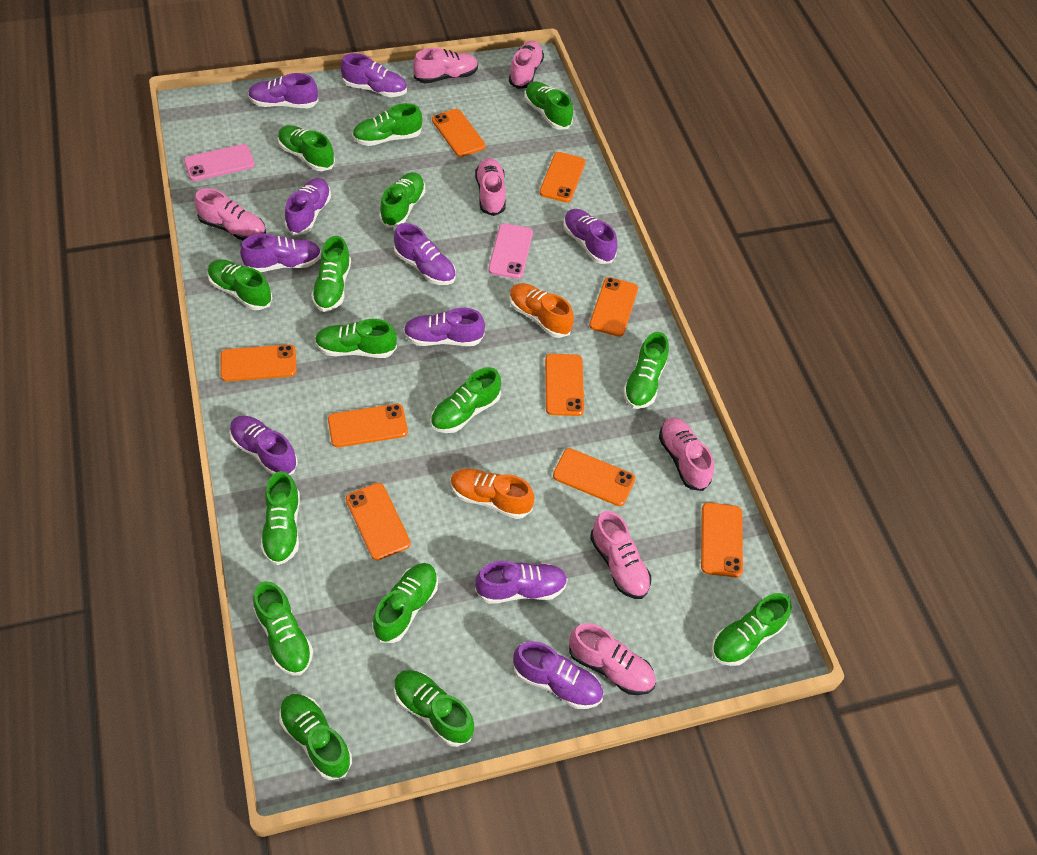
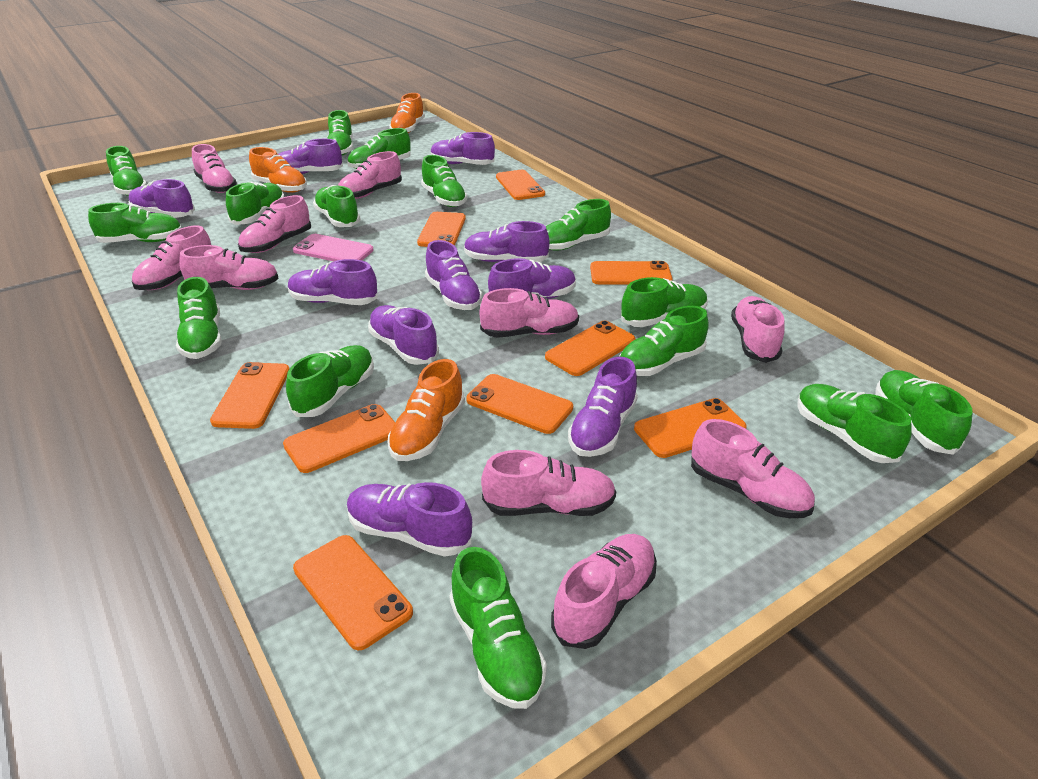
orange shoe: 2 -> 3
pink phone: 2 -> 1
pink shoe: 7 -> 10

